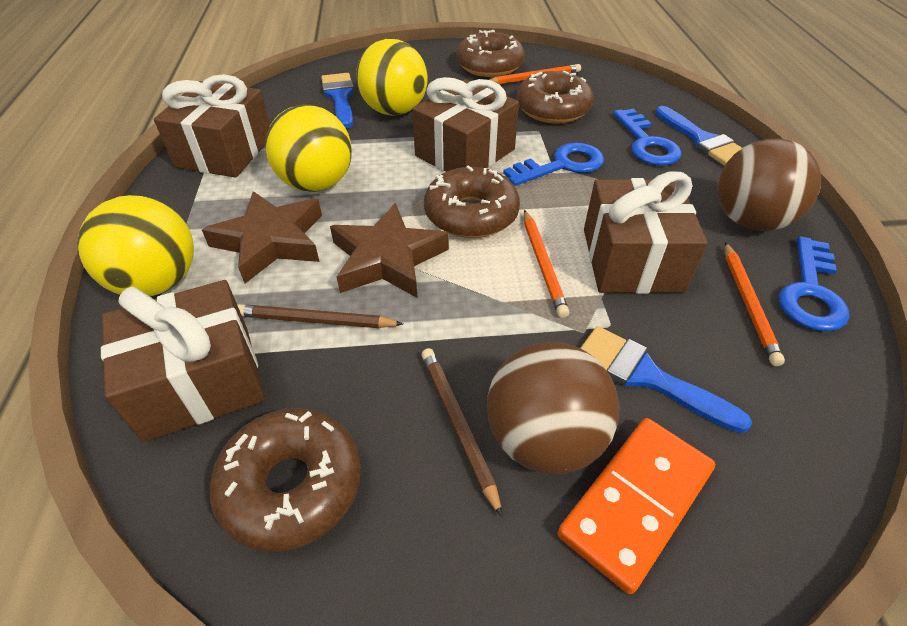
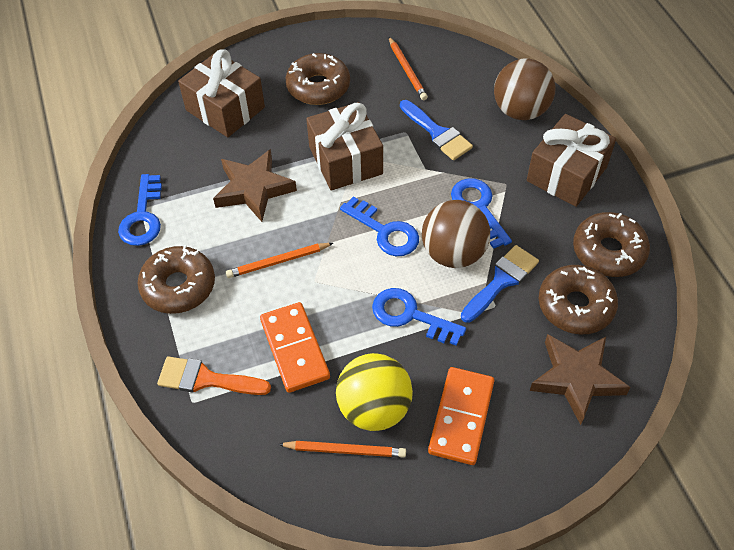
blue brush: 3 -> 2
blue key: 3 -> 4
brown gift: 4 -> 3
brown pencil: 2 -> 0
orange brush: 0 -> 1
orange domino: 1 -> 2
yellow ball: 3 -> 1

